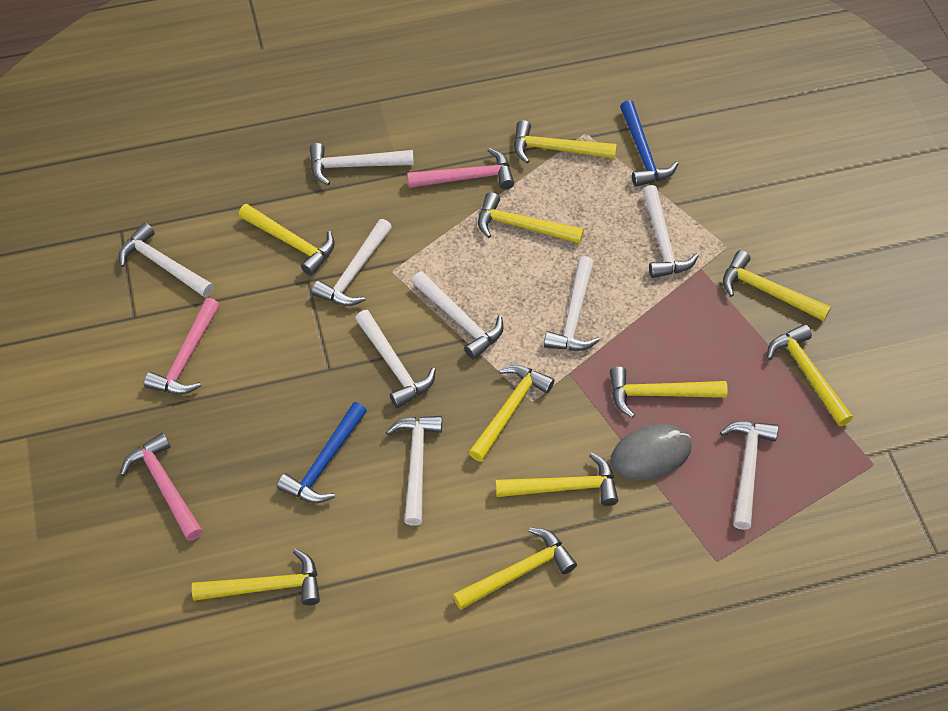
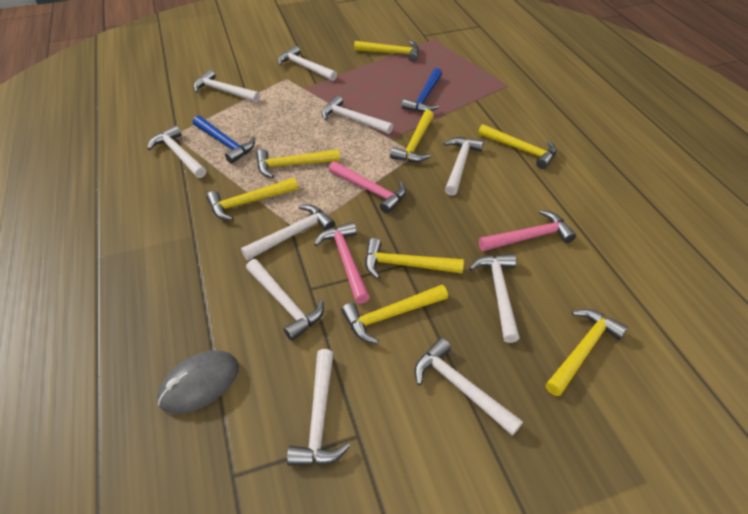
white hammer: 9 -> 10
yellow hammer: 10 -> 8

